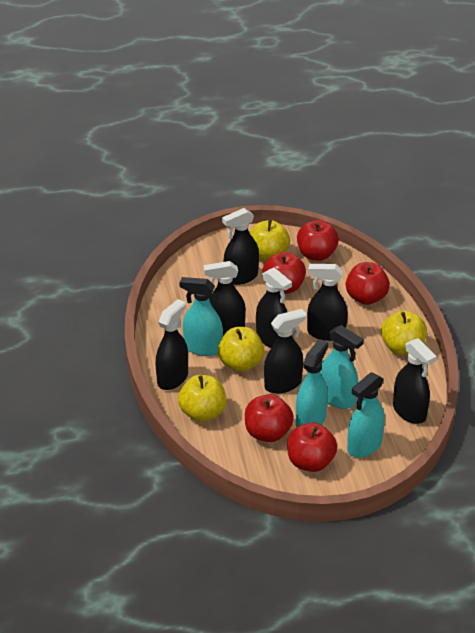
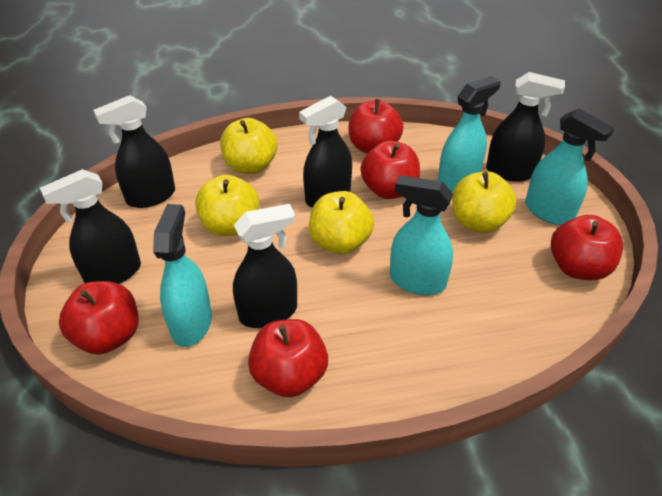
black spray bottle: 7 -> 5

